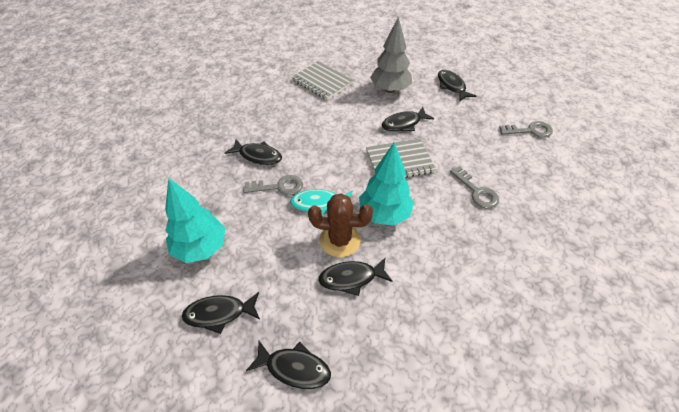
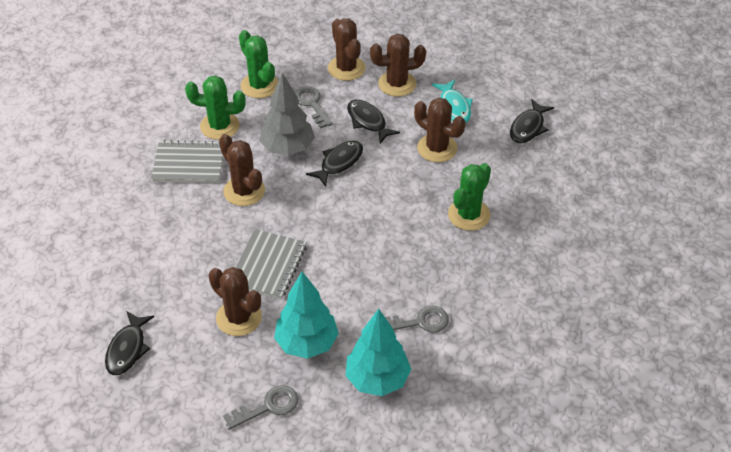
black fish: 6 -> 4
brown cactus: 1 -> 5
green cactus: 0 -> 3

